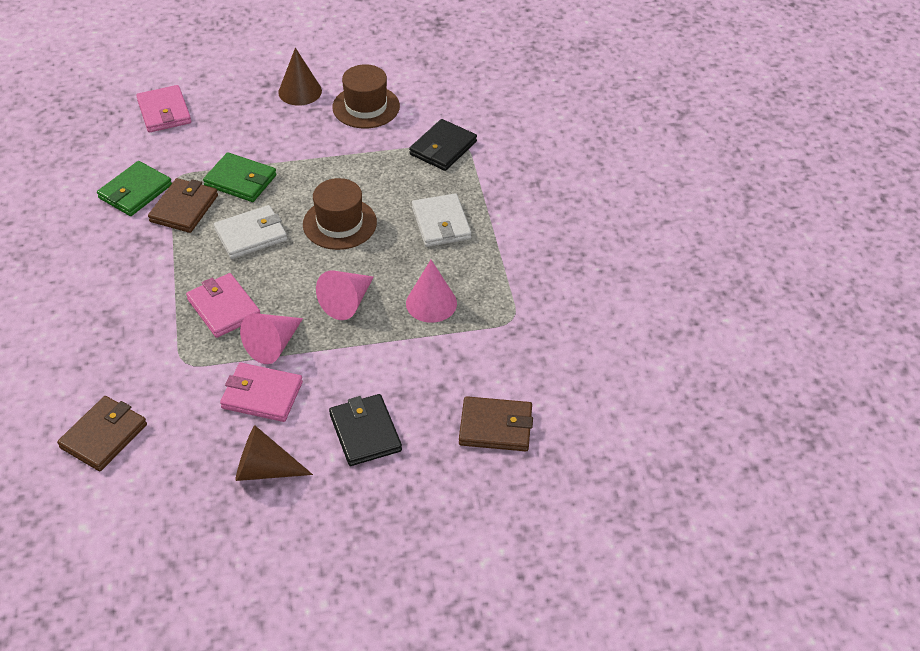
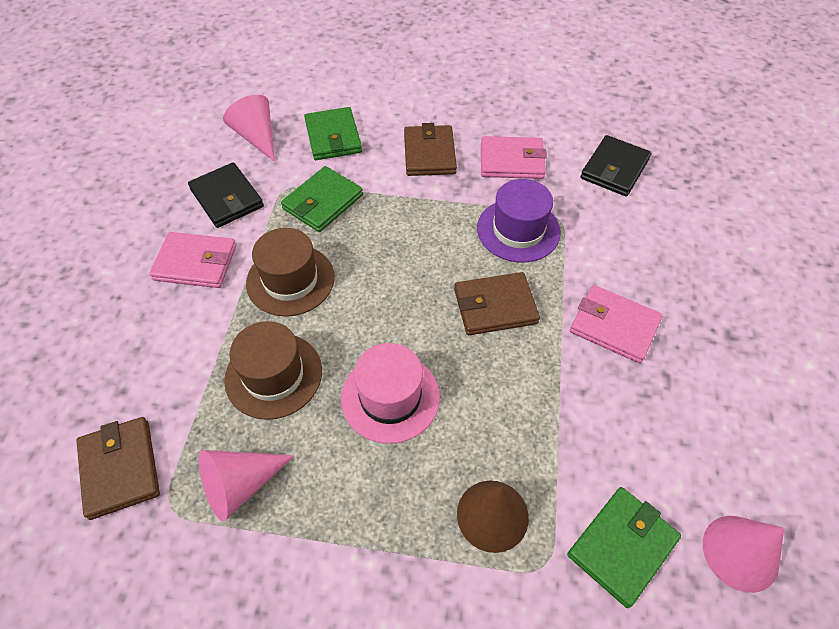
brown cone: 2 -> 1
green wallet: 2 -> 3
pink hat: 0 -> 1
purple hat: 0 -> 1
white wallet: 2 -> 0

